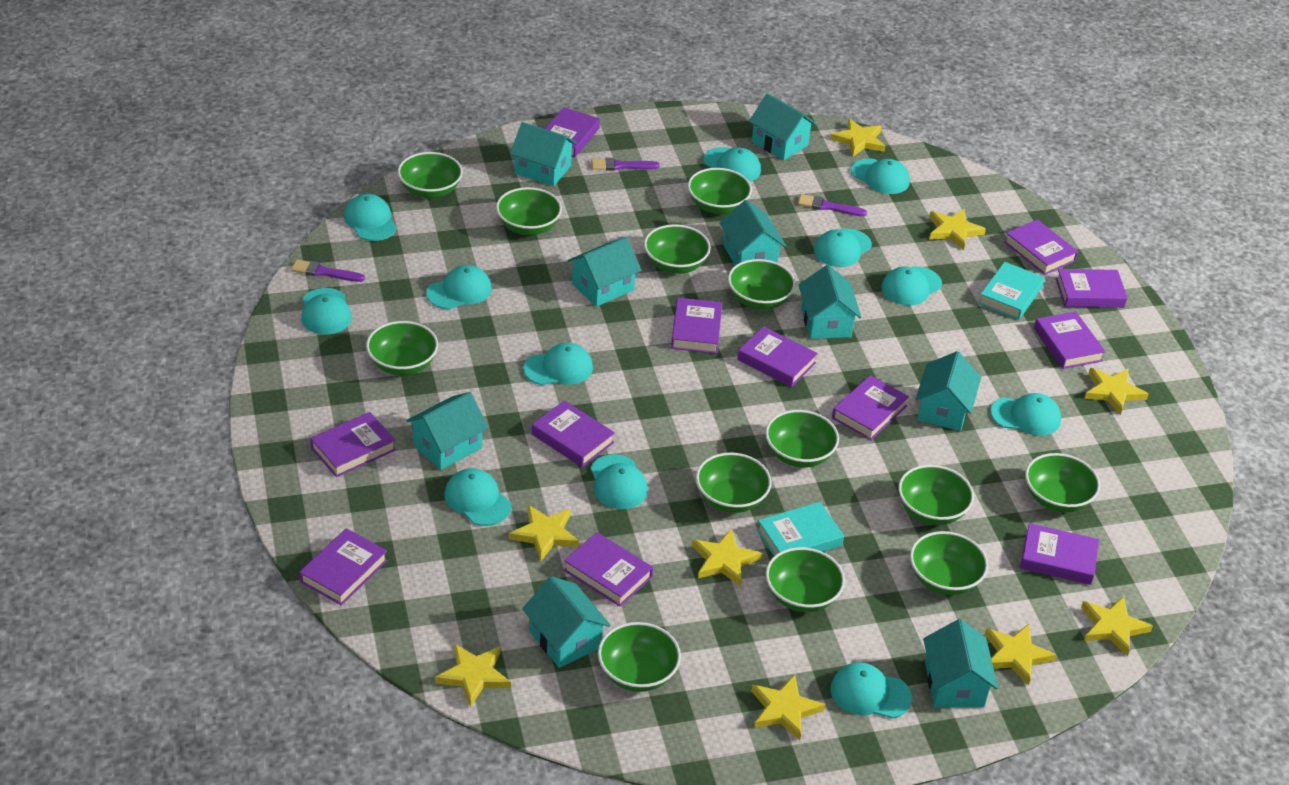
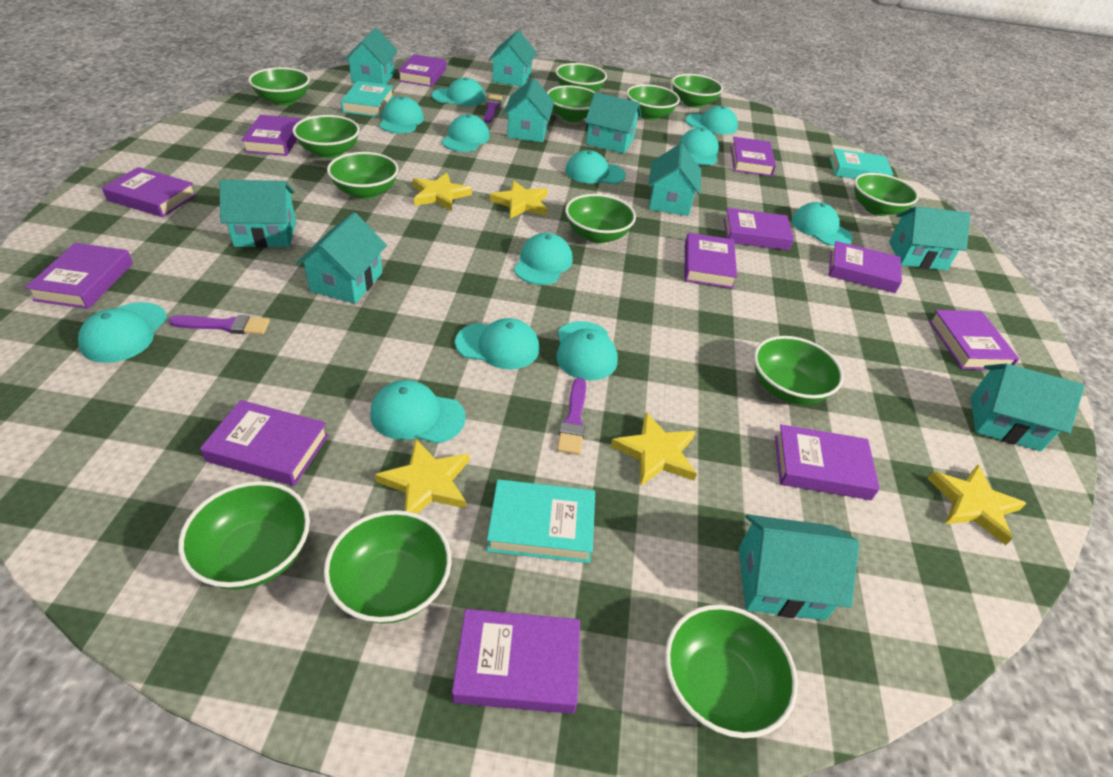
turquoise book: 2 -> 3
turquoise house: 9 -> 10
yellow star: 9 -> 5

